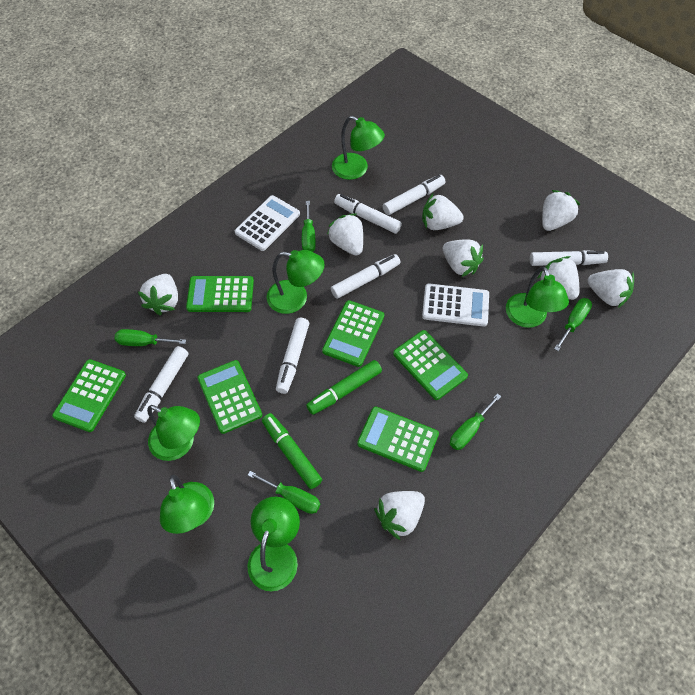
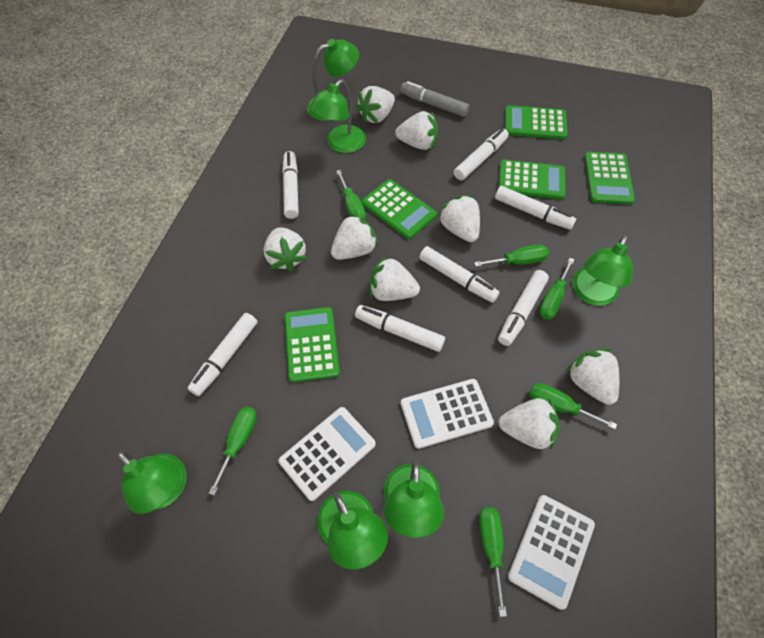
green calculator: 6 -> 5
green marker: 2 -> 0
green screwdriver: 5 -> 6
grey marker: 0 -> 1
white calculator: 2 -> 3
white marker: 6 -> 7

